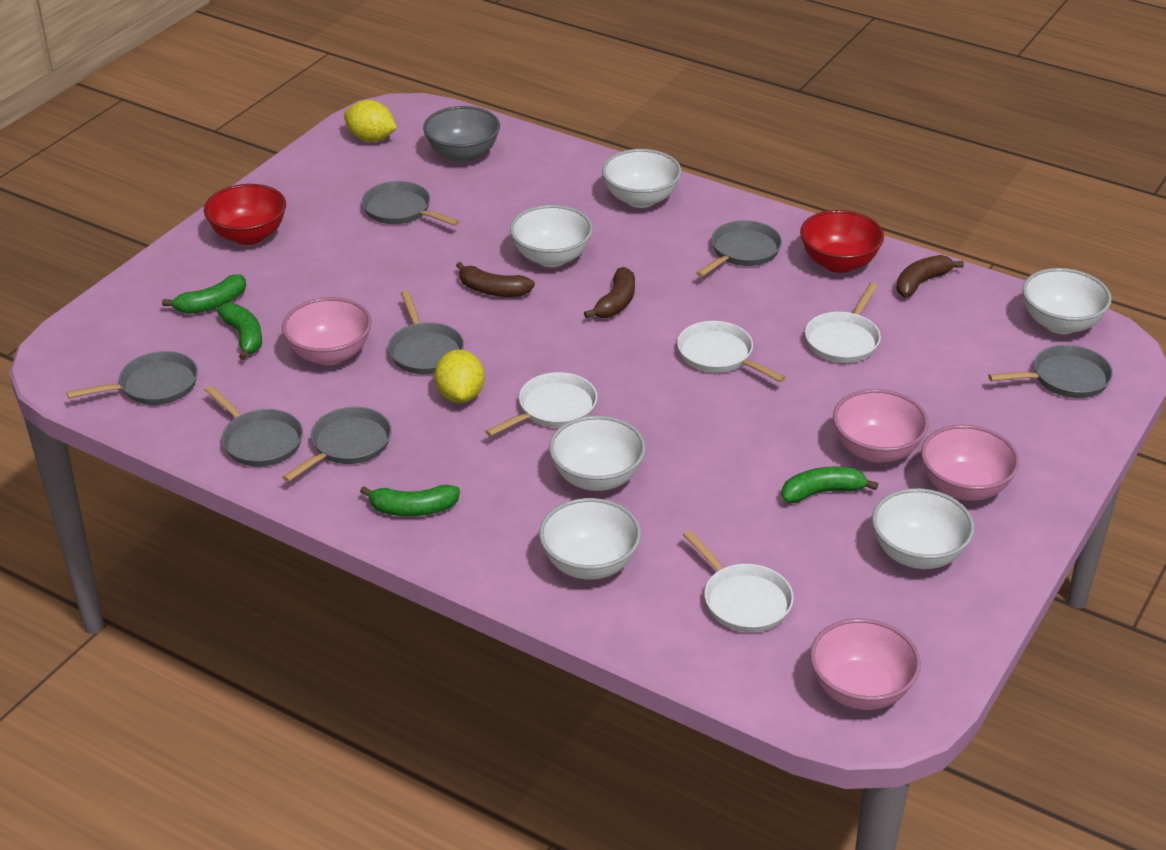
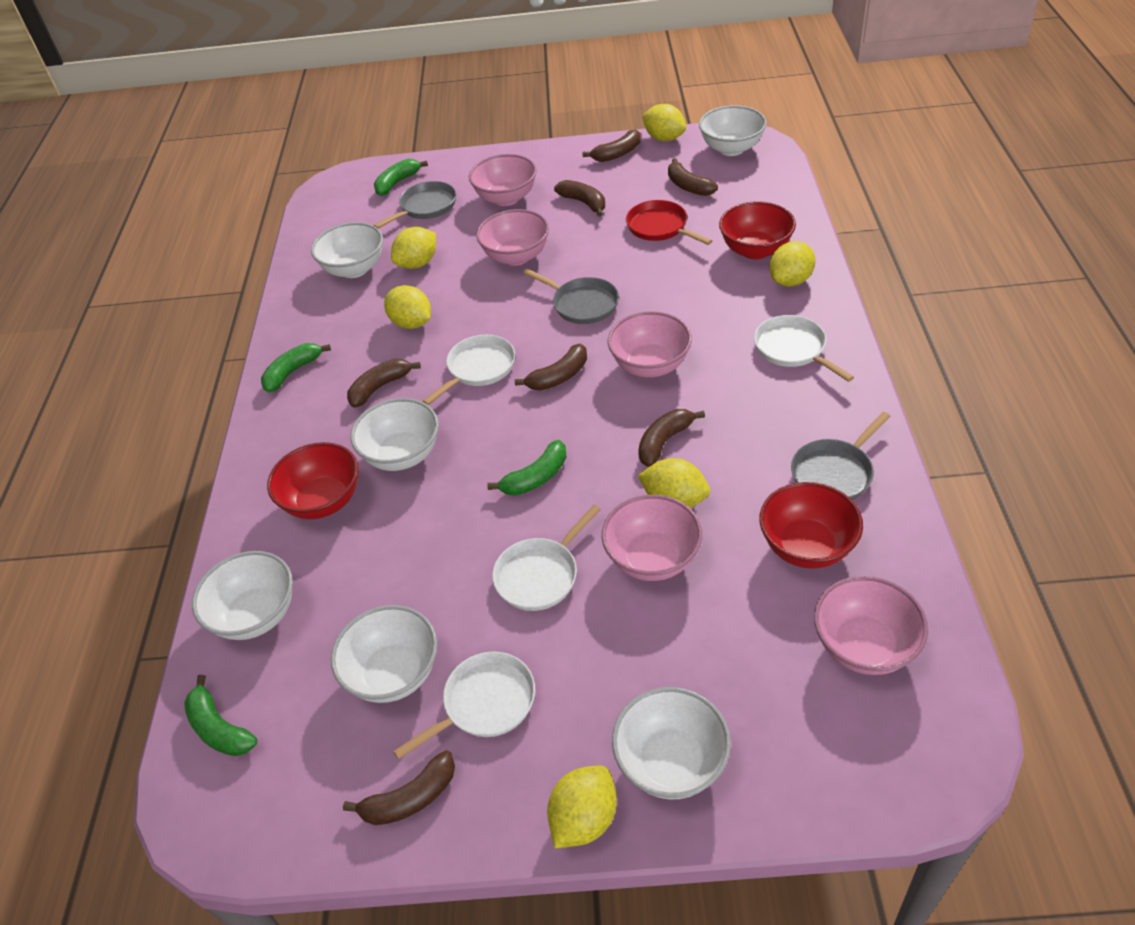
brown banana: 3 -> 7
grey bowl: 1 -> 0
grey pan: 7 -> 3
pink bowl: 4 -> 5
red bowl: 2 -> 3
red pan: 0 -> 1
yellow lemon: 2 -> 6

